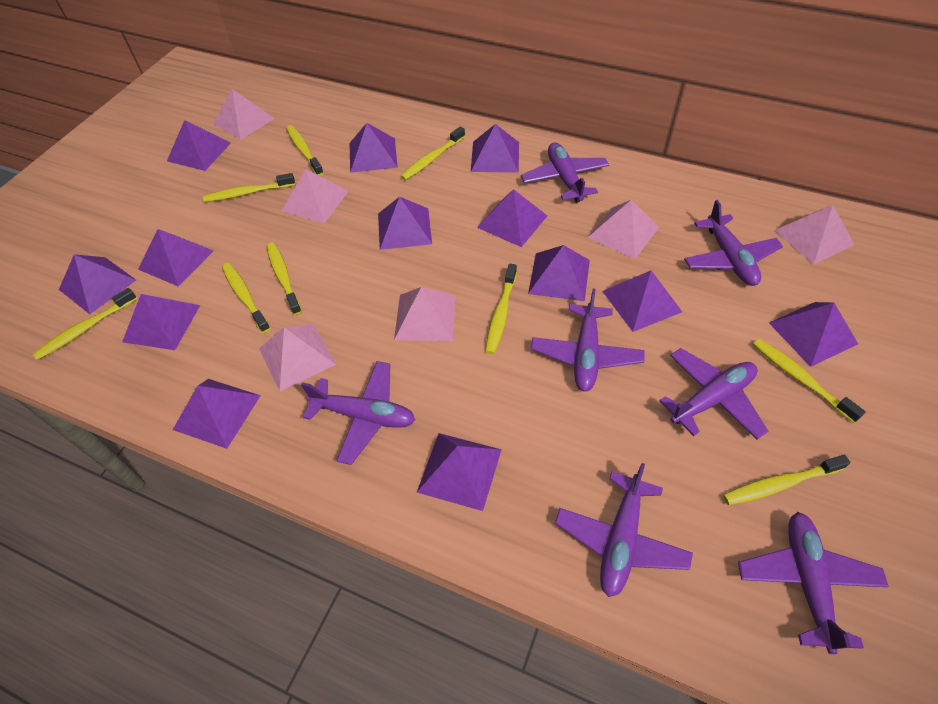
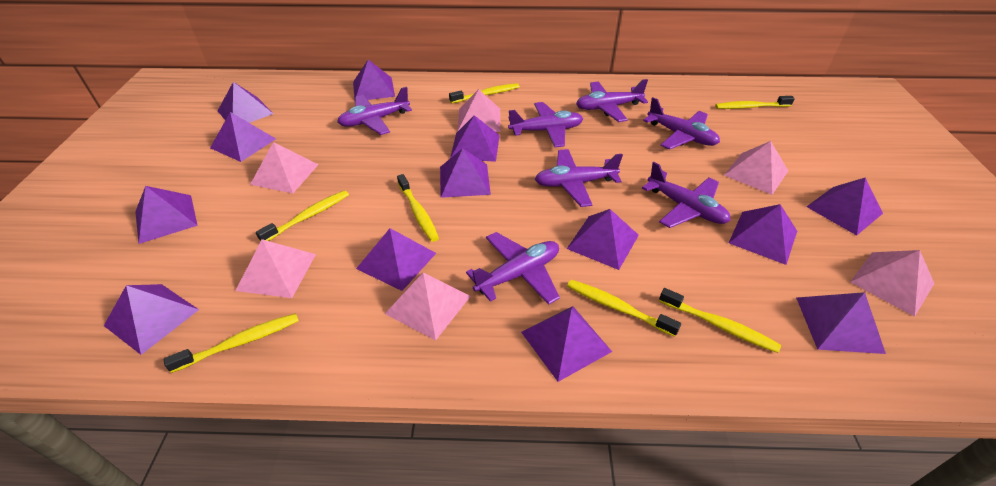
yellow toothbrush: 9 -> 7

